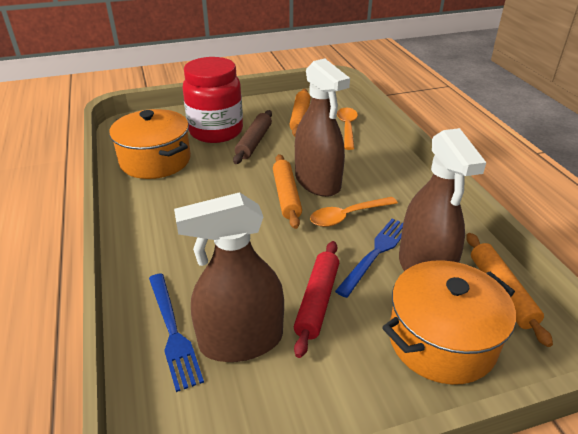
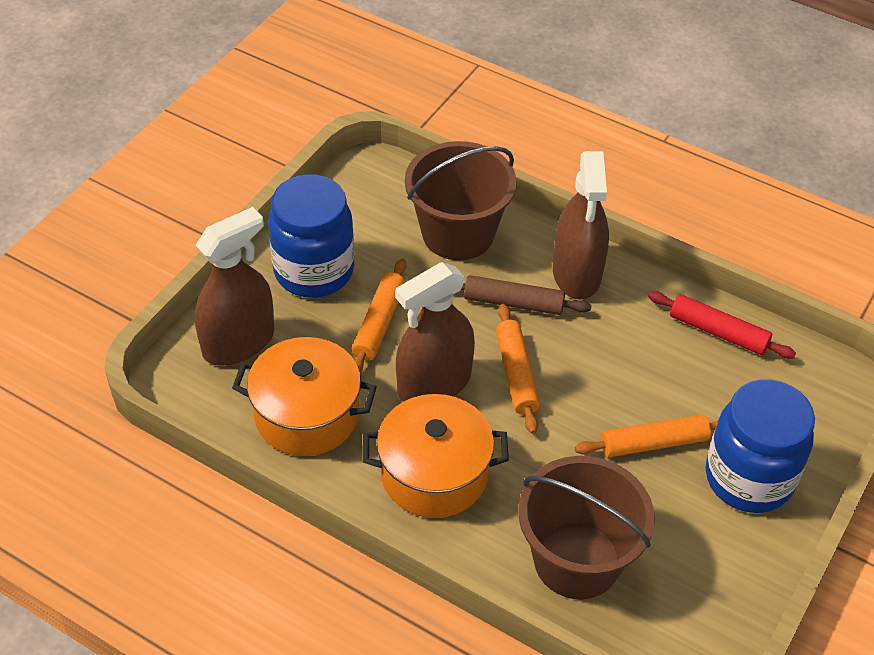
blue fork: 2 -> 0
blue jar: 0 -> 2
brown bucket: 0 -> 2
orange spoon: 2 -> 0
red jar: 1 -> 0

